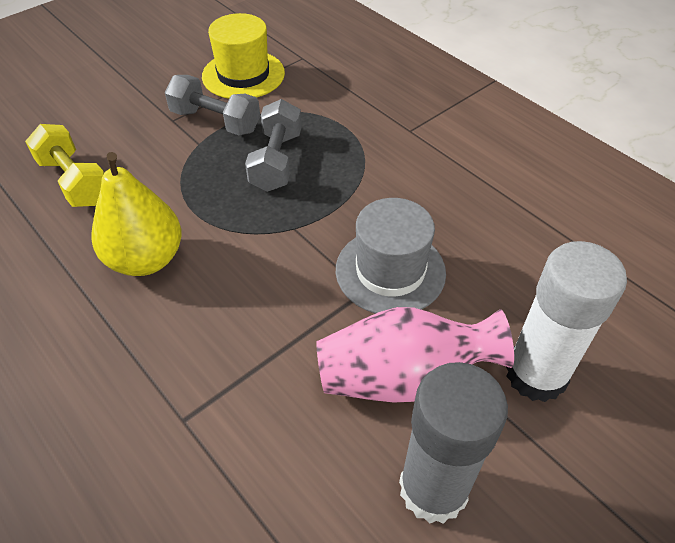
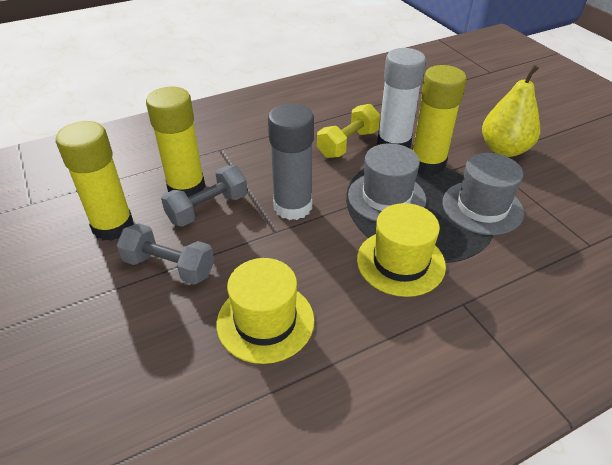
grey hat: 1 -> 2
pink vase: 1 -> 0
yellow glue stick: 0 -> 3
yellow hat: 1 -> 2

